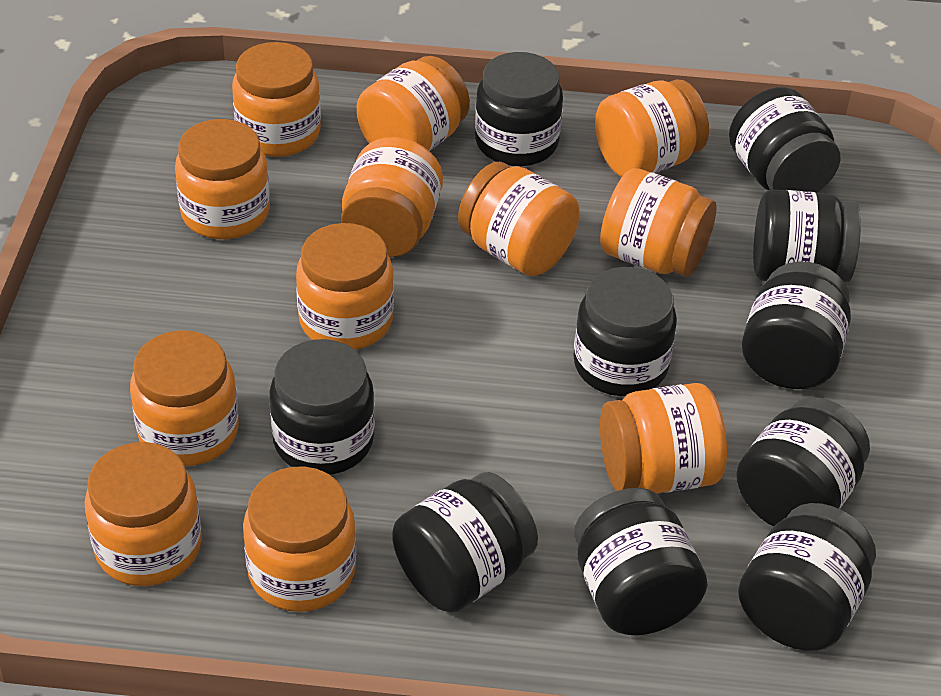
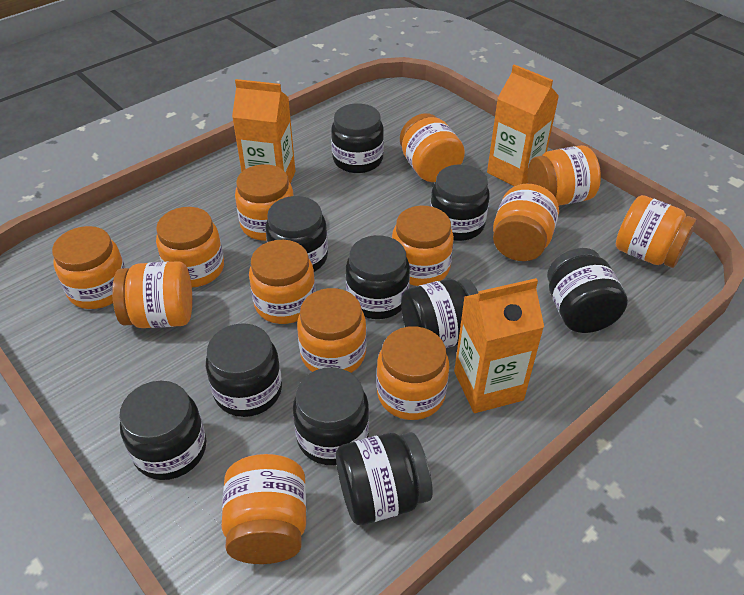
orange carton: 0 -> 3
orange jar: 12 -> 13

